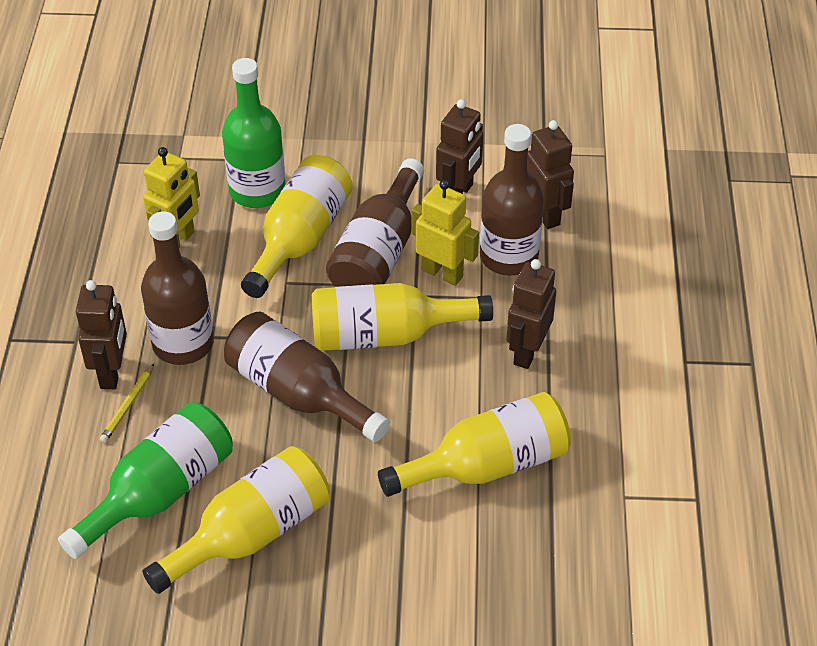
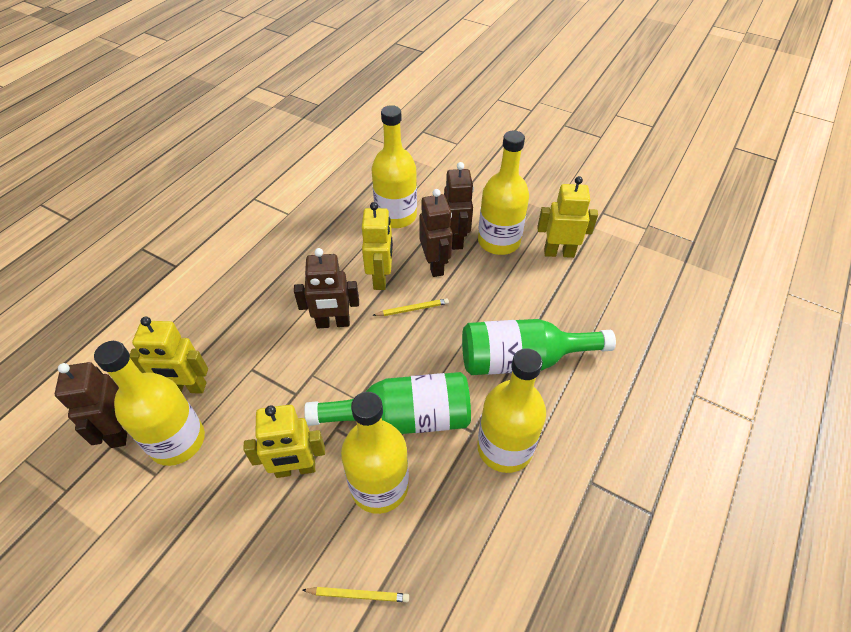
brown bottle: 4 -> 0
yellow bottle: 4 -> 5
yellow pencil: 1 -> 2
yellow robot: 2 -> 4

